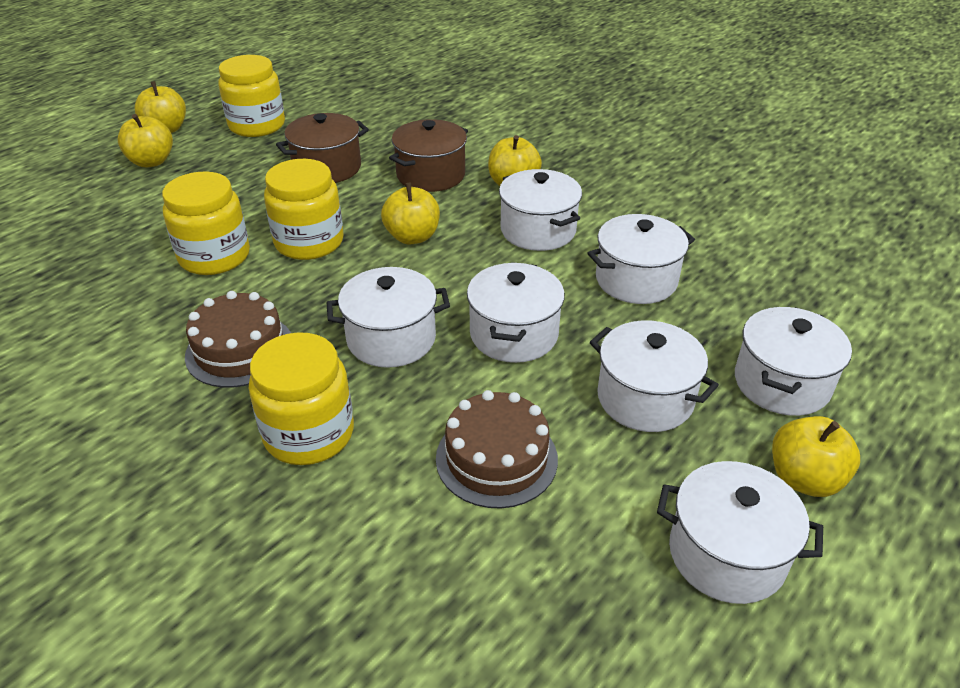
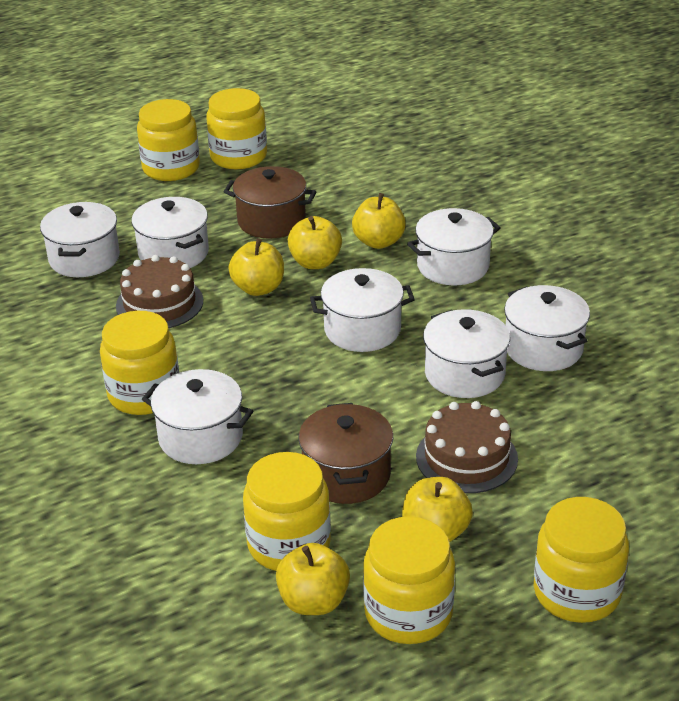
yellow jar: 4 -> 6

